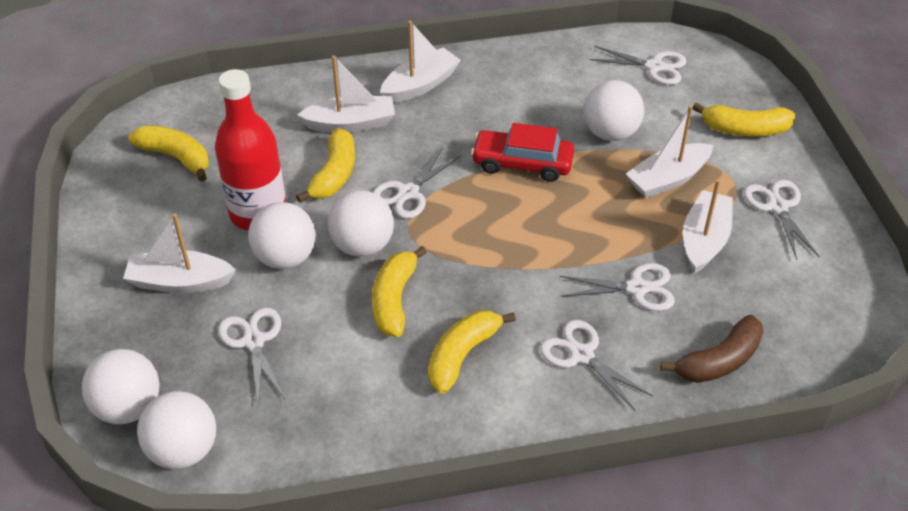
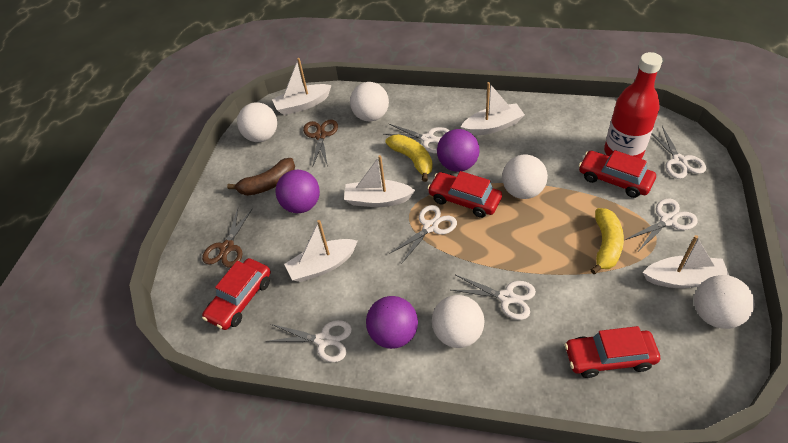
brown scissors: 0 -> 2
purple ball: 0 -> 3
red car: 1 -> 4
yellow banana: 5 -> 2

